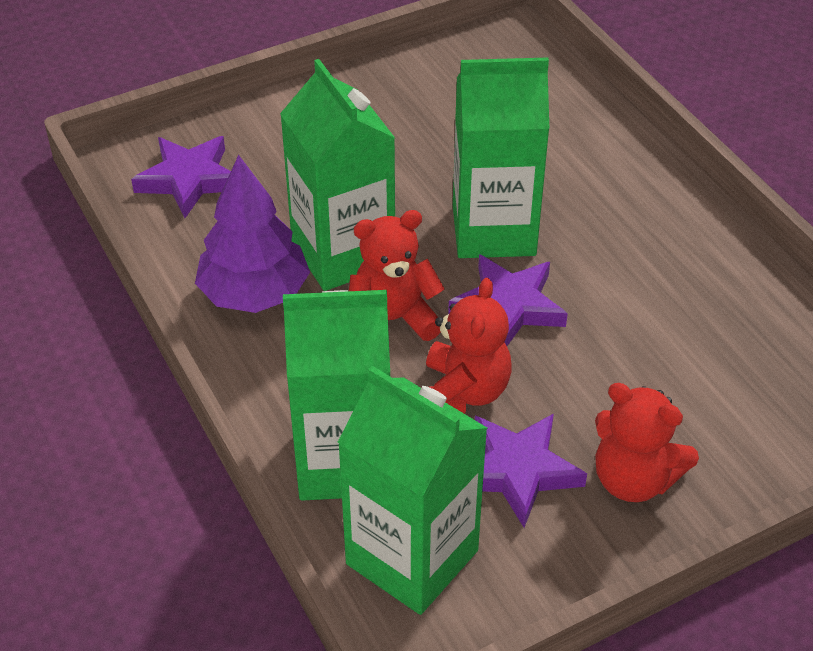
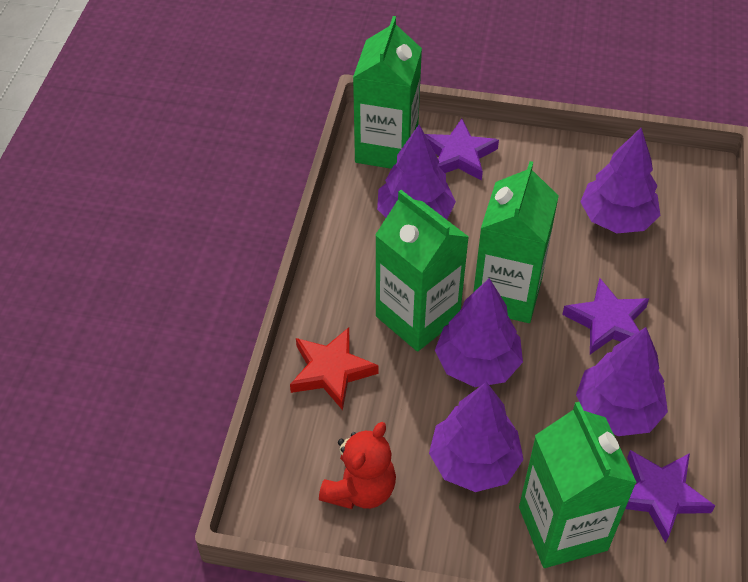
purple tree: 1 -> 5
red star: 0 -> 1
red teddy bear: 3 -> 1

